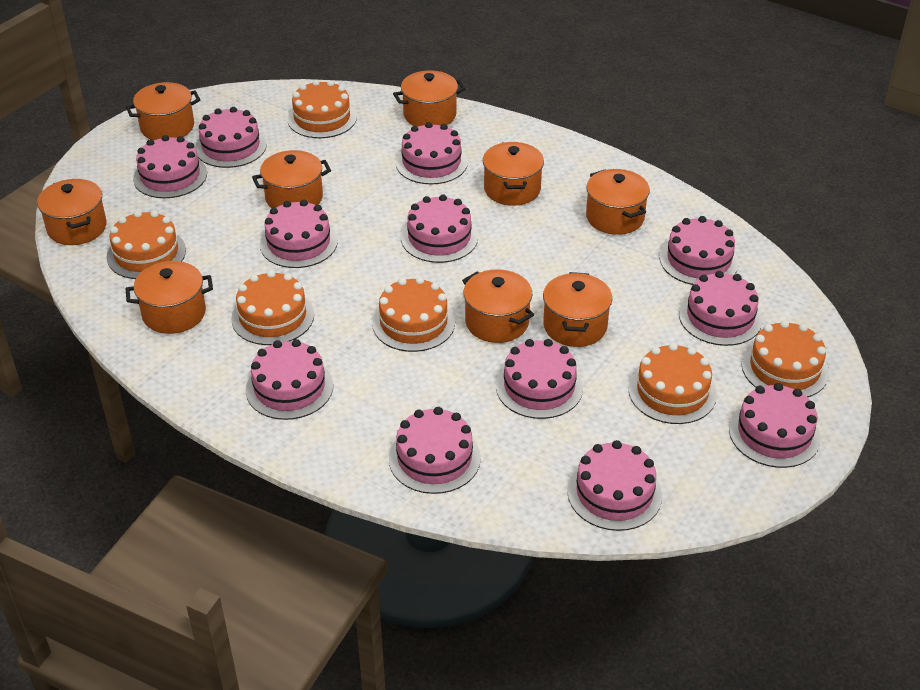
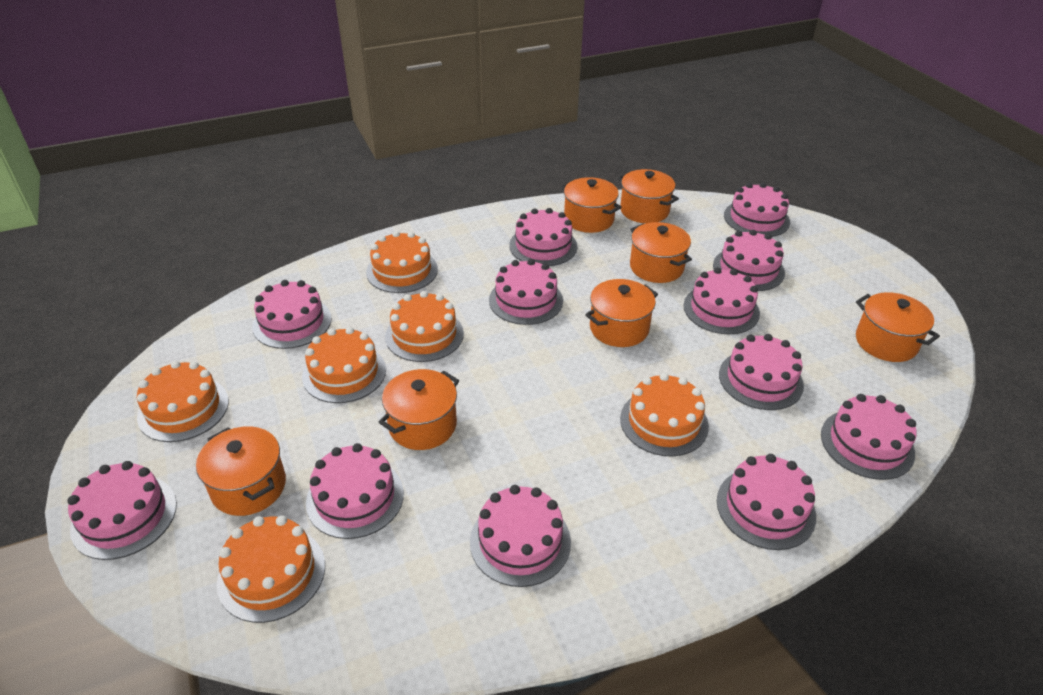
orange pot: 9 -> 7

